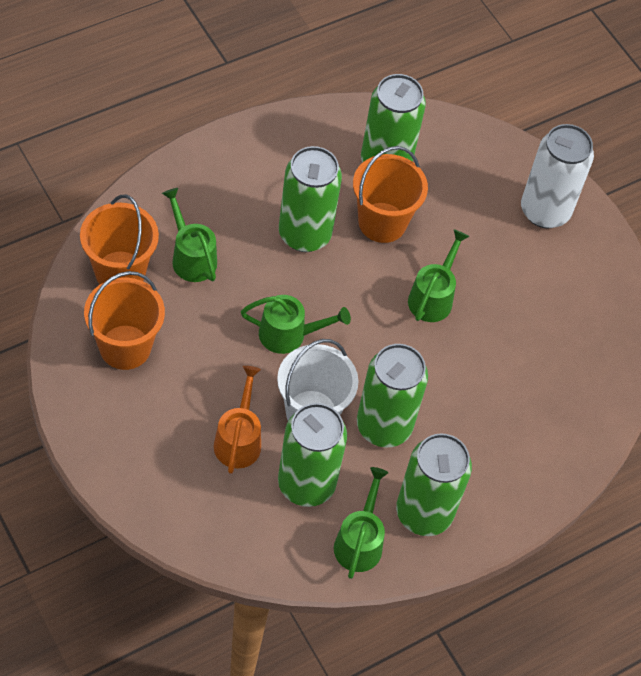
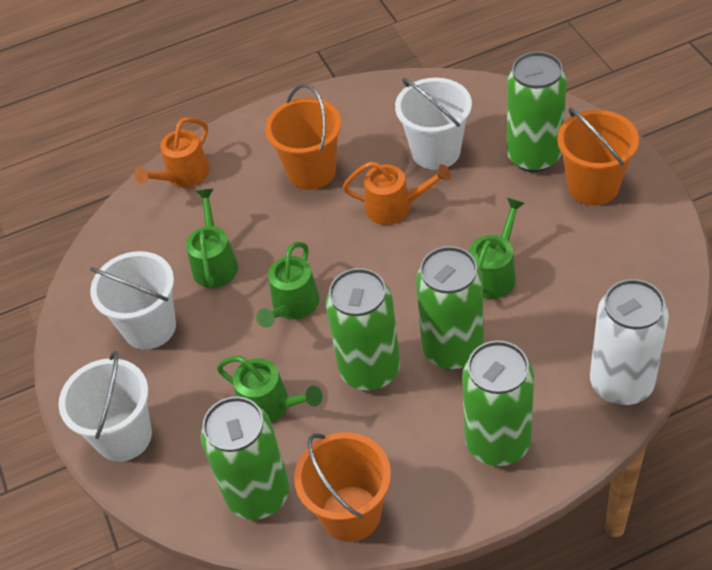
orange watering can: 1 -> 2
white bucket: 1 -> 3

